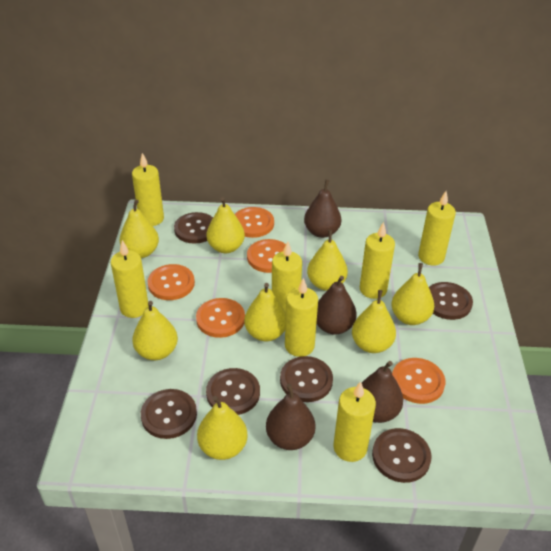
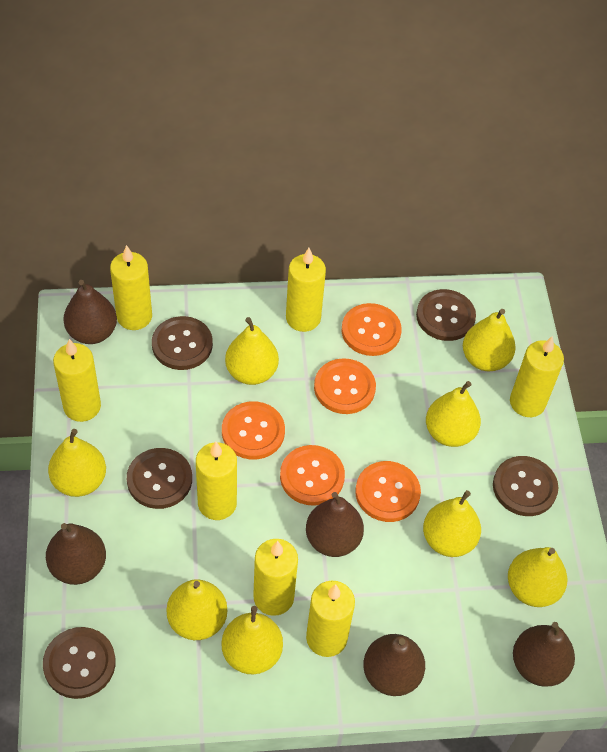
brown button: 6 -> 5
brown pear: 4 -> 5

